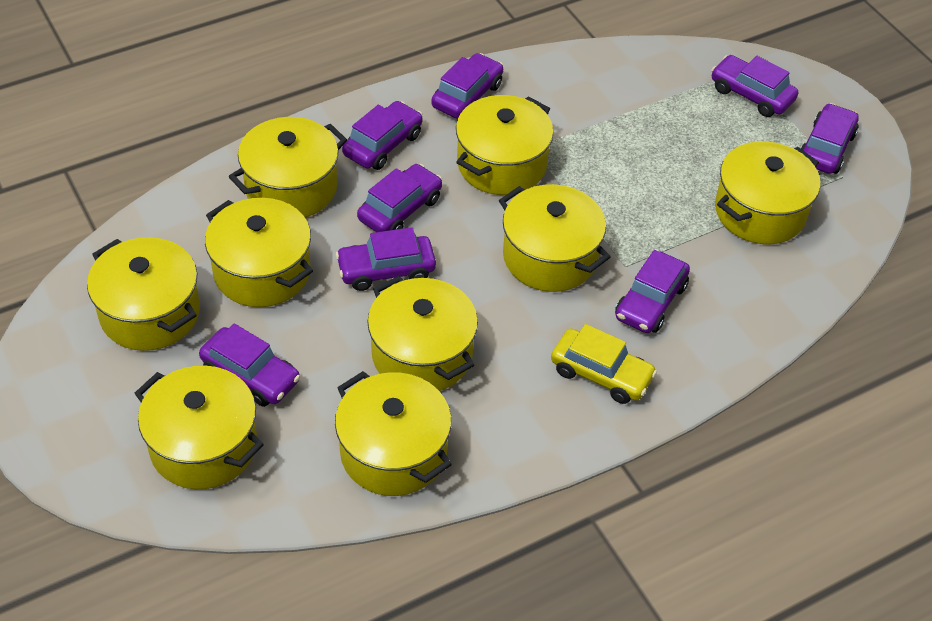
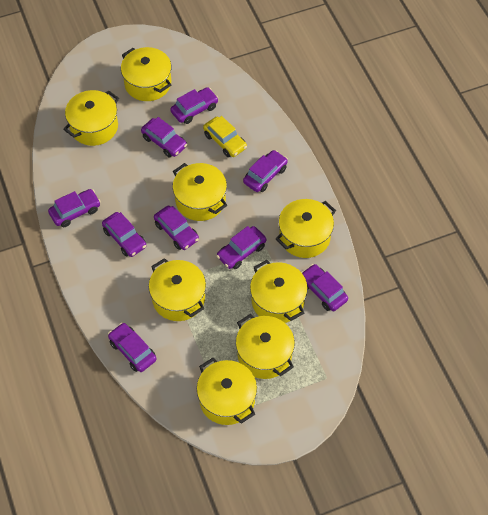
purple car: 8 -> 9
yellow pot: 9 -> 8

